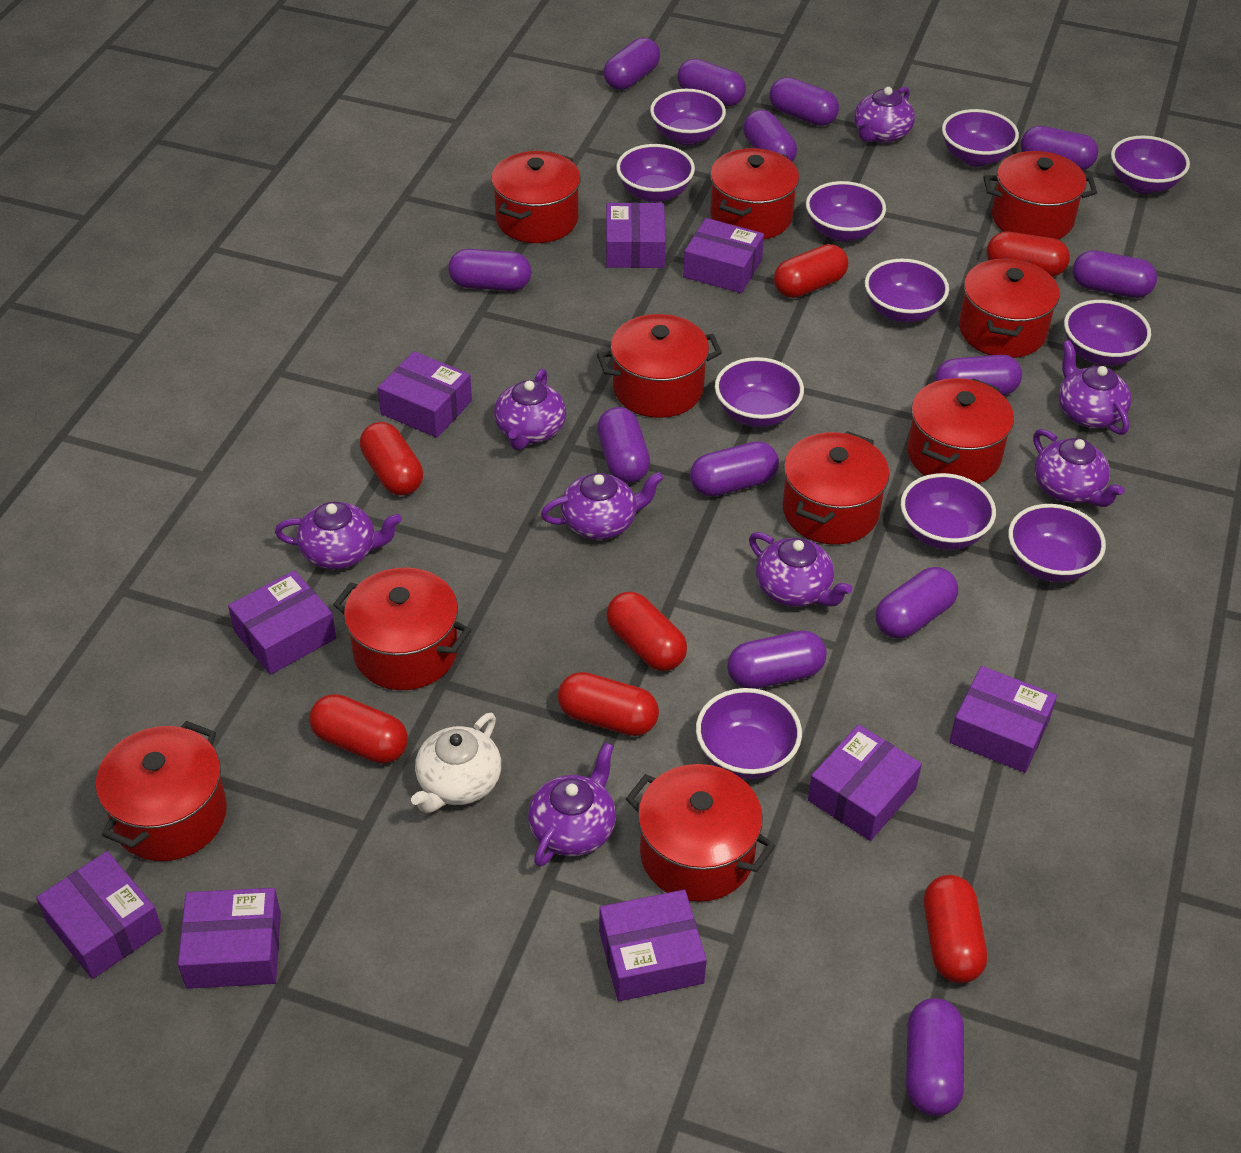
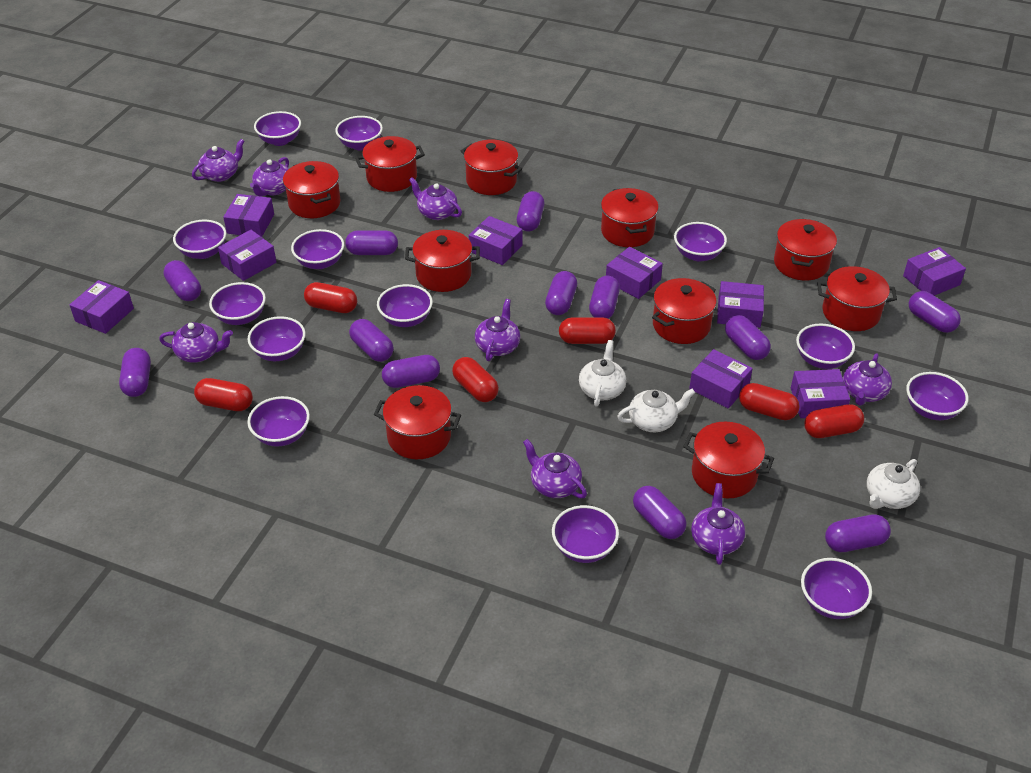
purple bowl: 11 -> 13
purple capsule: 13 -> 12
red capsule: 7 -> 6
white teapot: 1 -> 3

